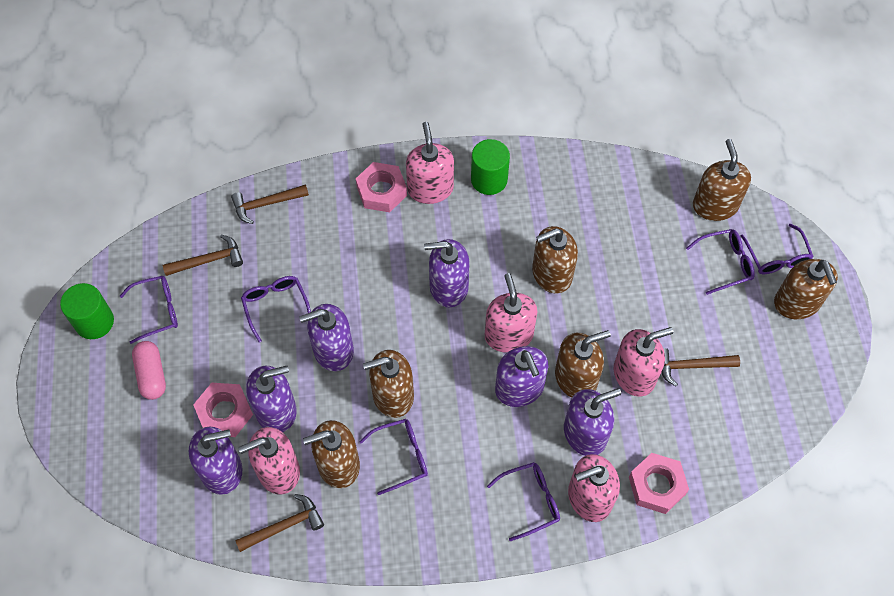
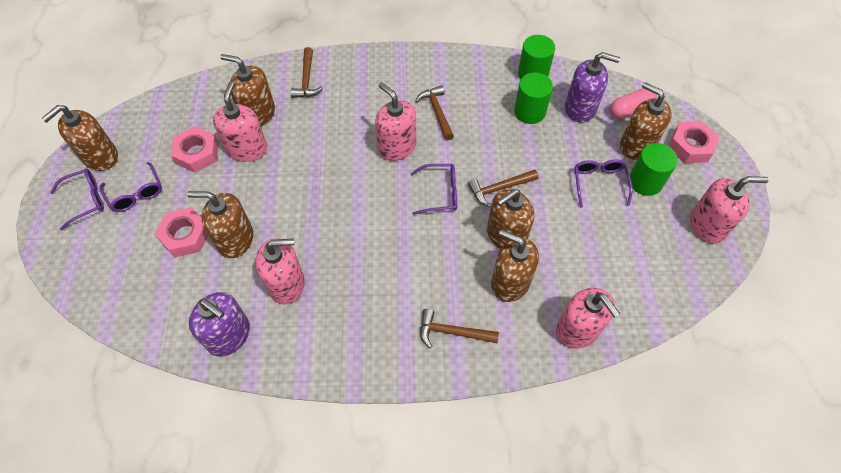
green cylinder: 2 -> 3
purple glasses: 6 -> 4
purple soap dispenser: 6 -> 2

